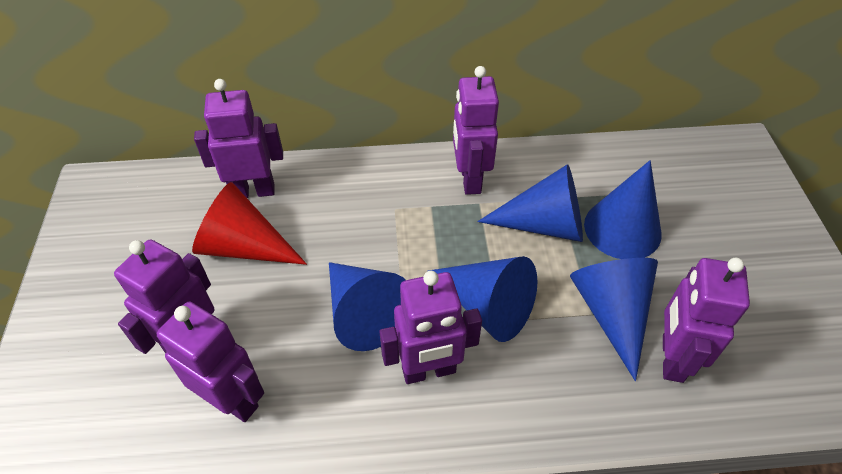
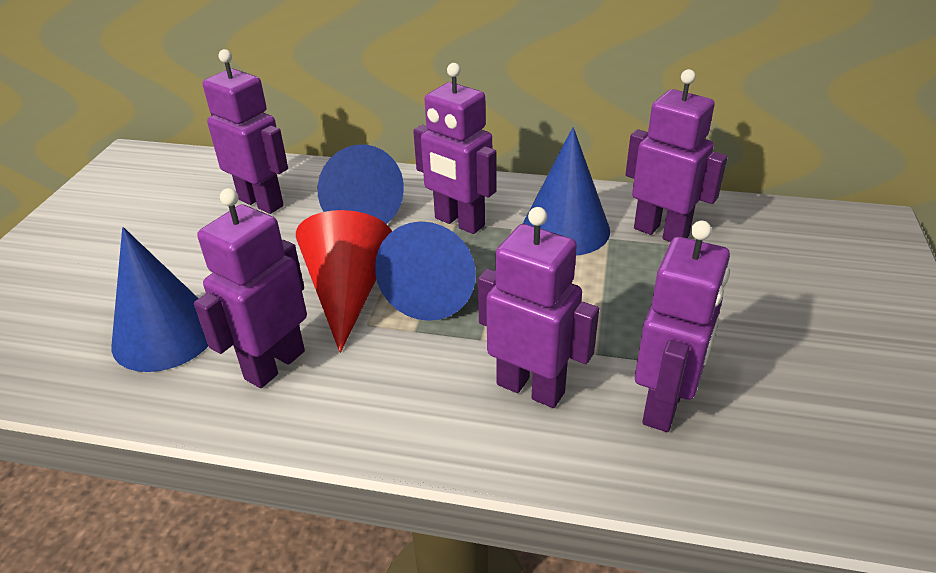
blue cone: 5 -> 4

